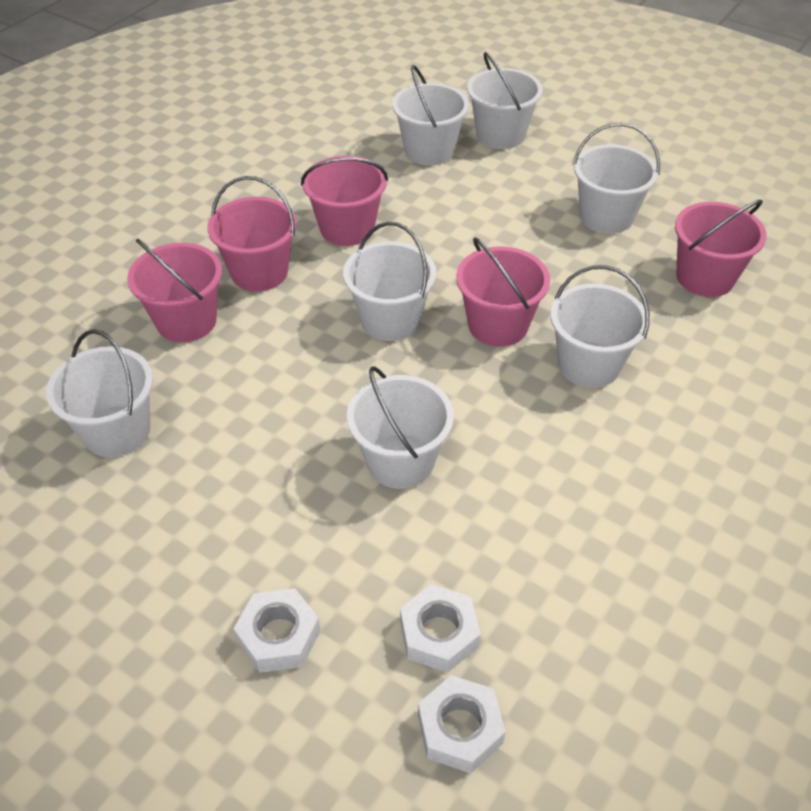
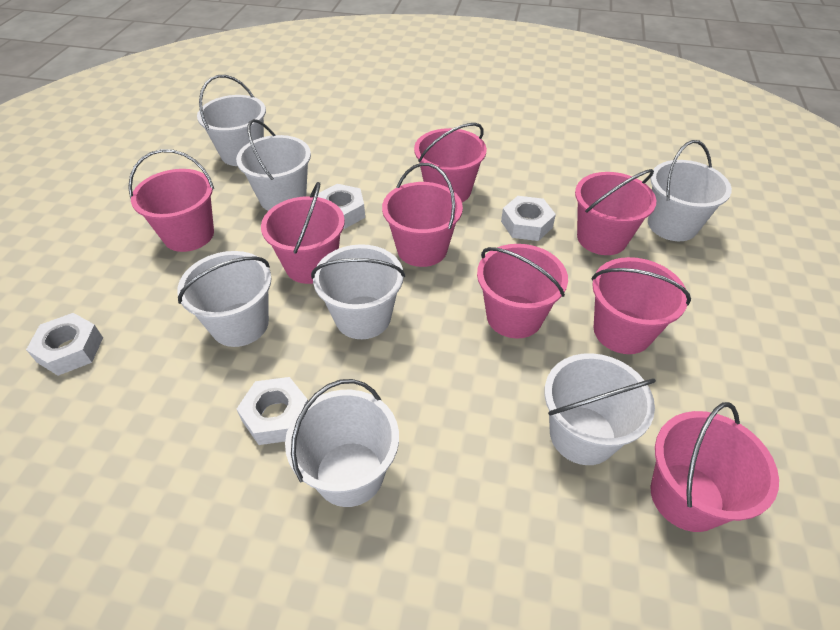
pink bucket: 5 -> 8
white nut: 3 -> 4

